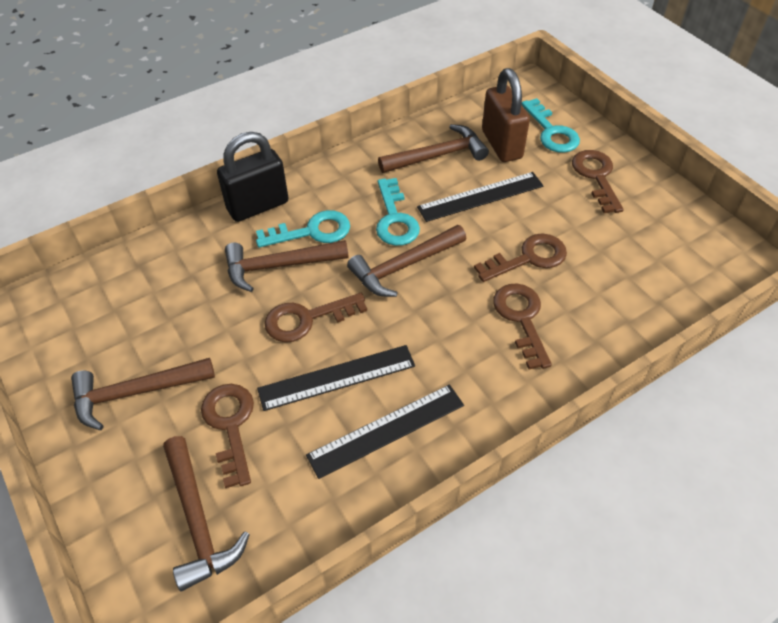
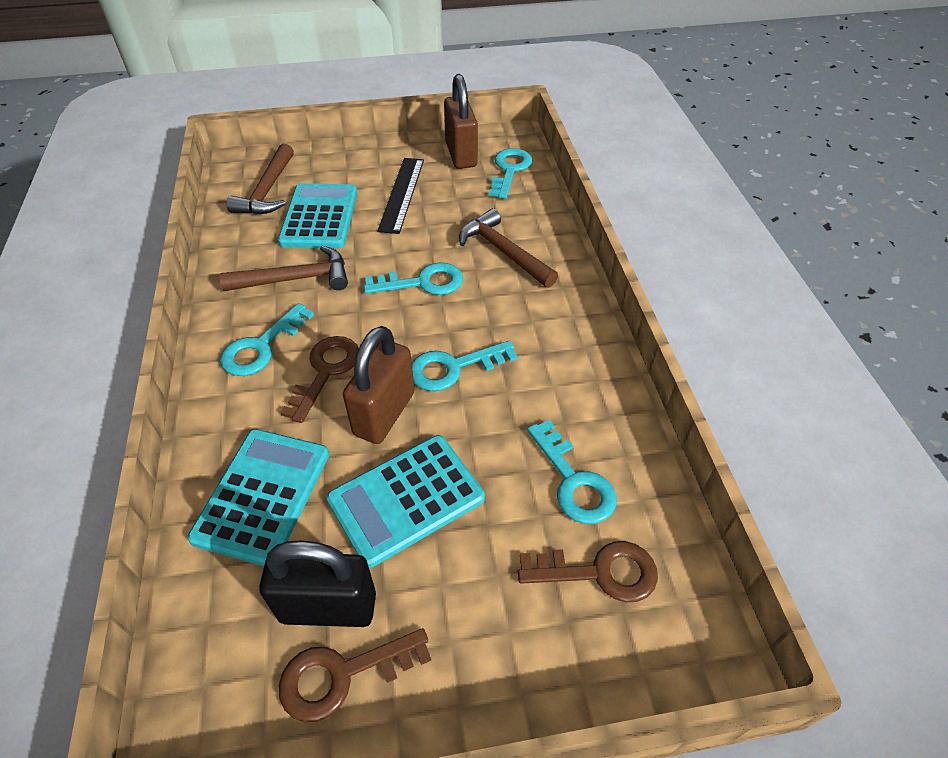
black ruler: 3 -> 1
brown hammer: 5 -> 3
brown key: 5 -> 3
brown padlock: 1 -> 2
turquoise calculator: 0 -> 3
turquoise key: 3 -> 5

